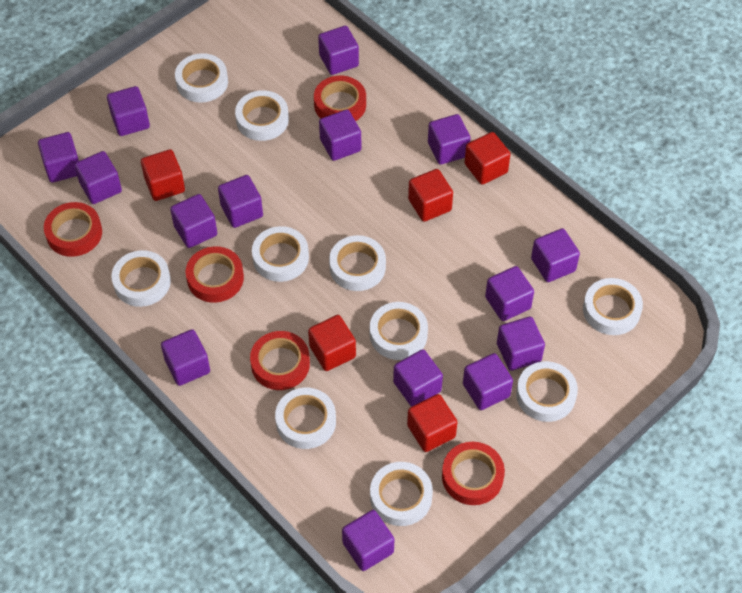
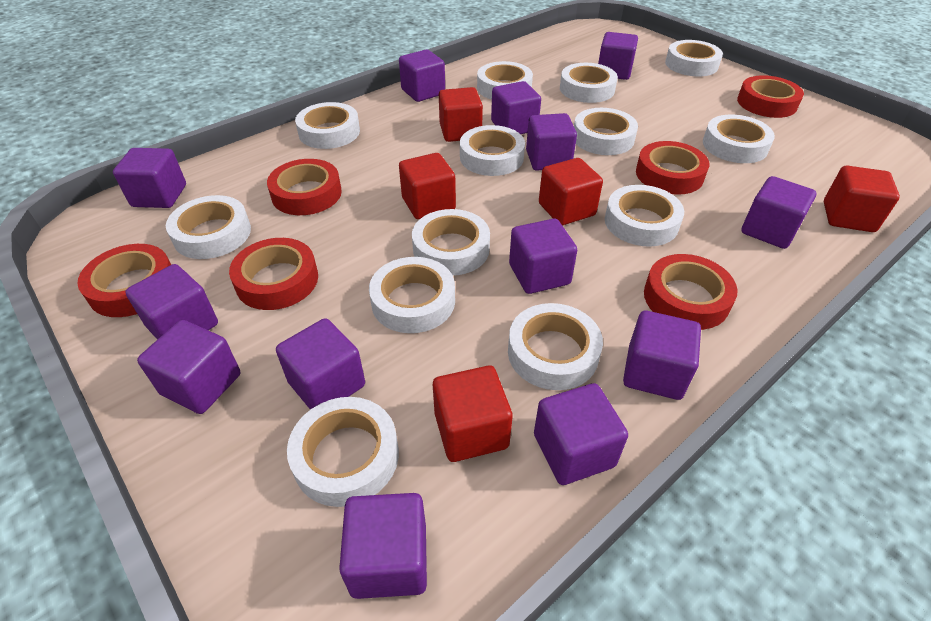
purple cube: 15 -> 13
red tape: 5 -> 6
white tape: 10 -> 13

